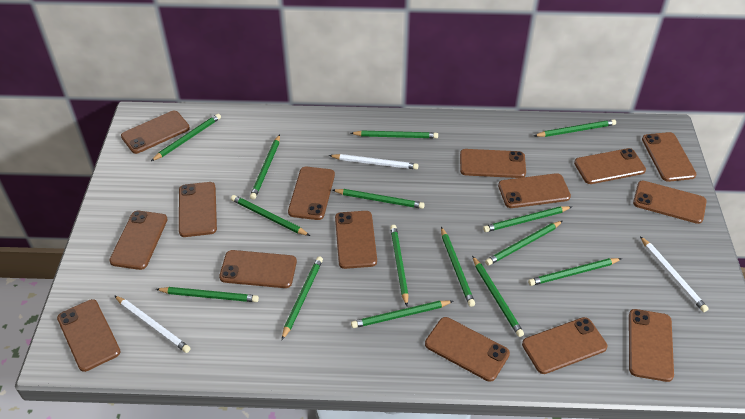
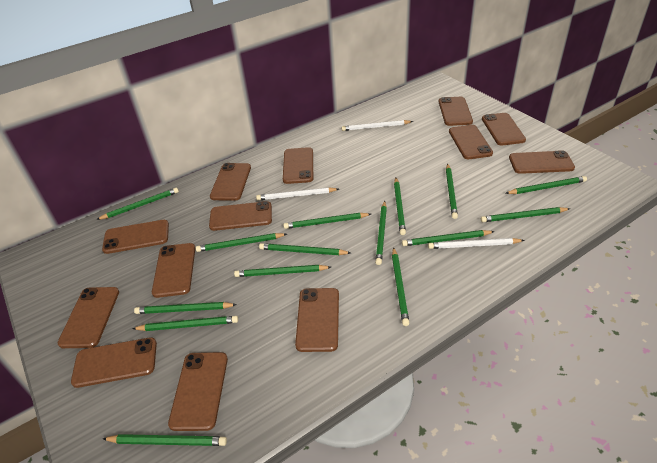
brown phone: 15 -> 13

